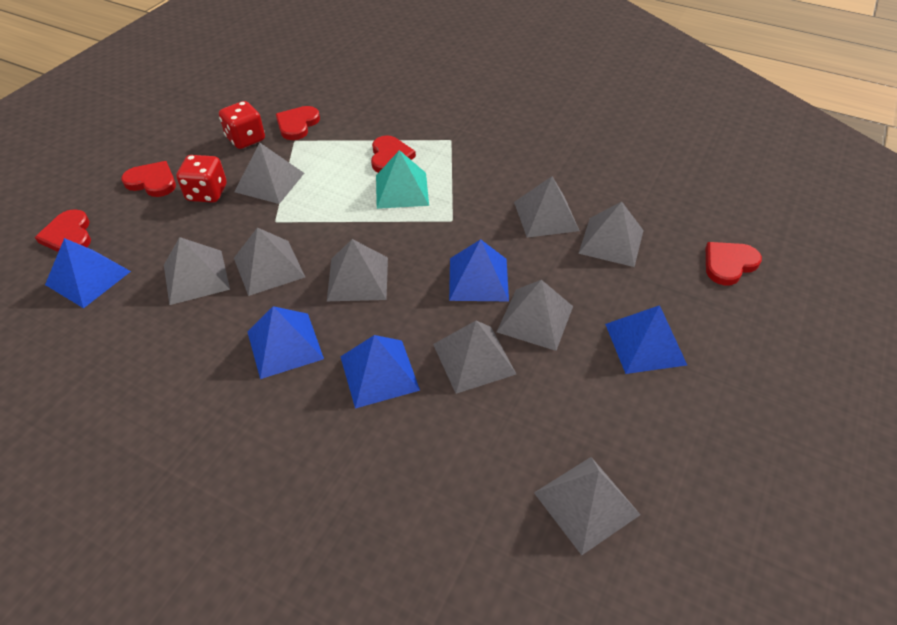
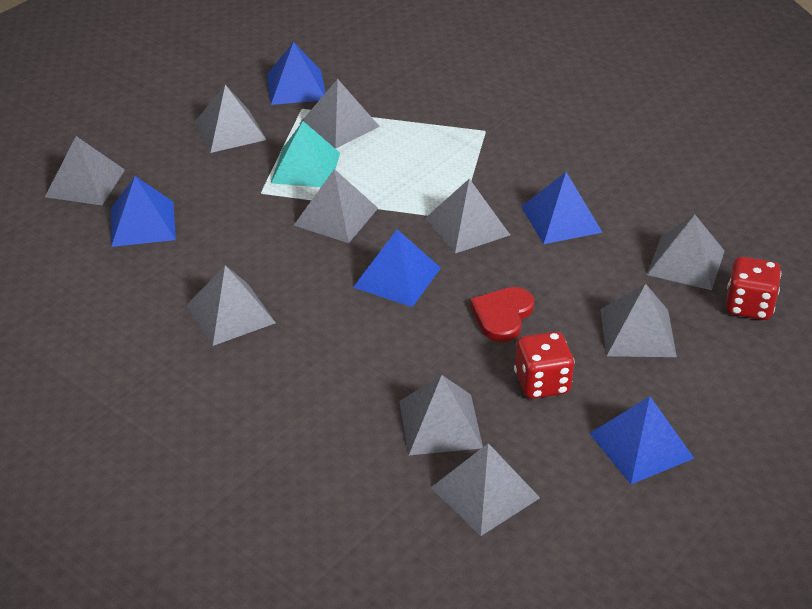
grey pyramid: 9 -> 10
red heart: 5 -> 1

